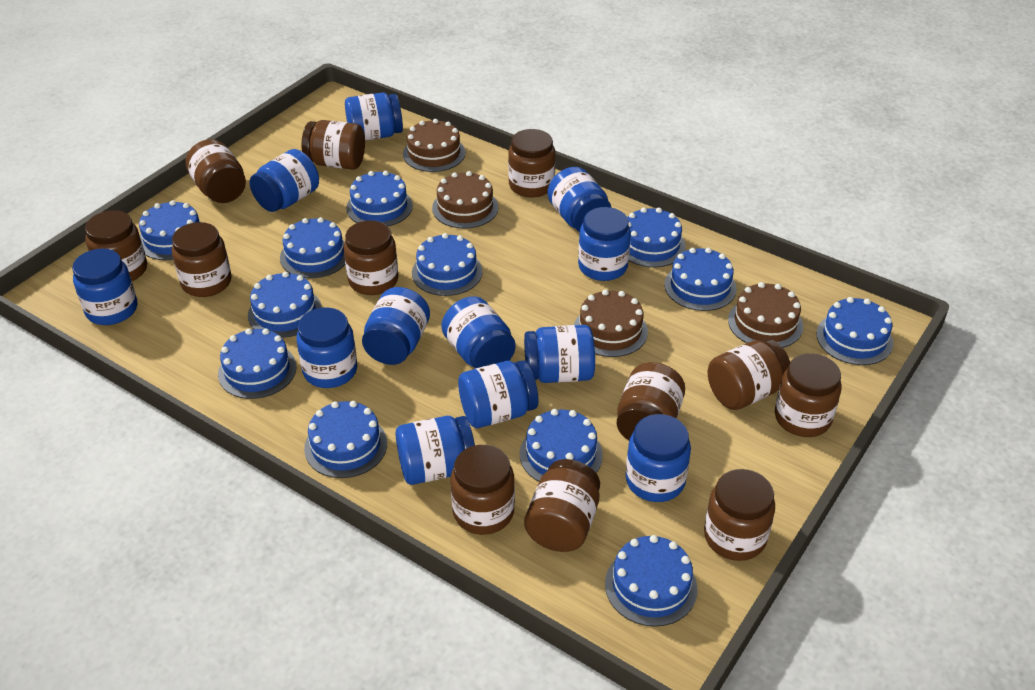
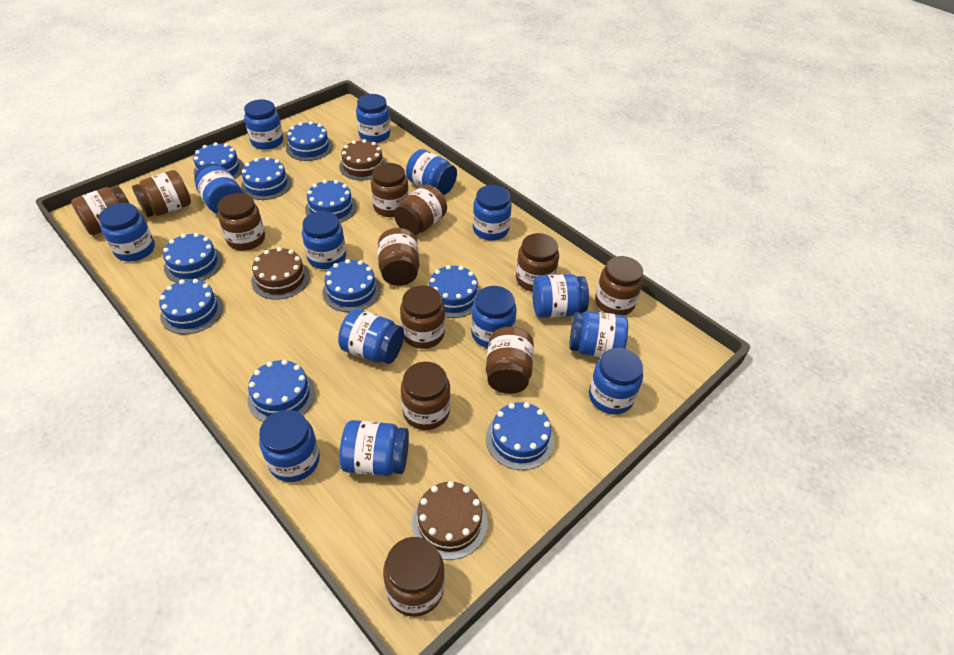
blue cake: 12 -> 10
blue jar: 12 -> 14
brown cake: 4 -> 3

